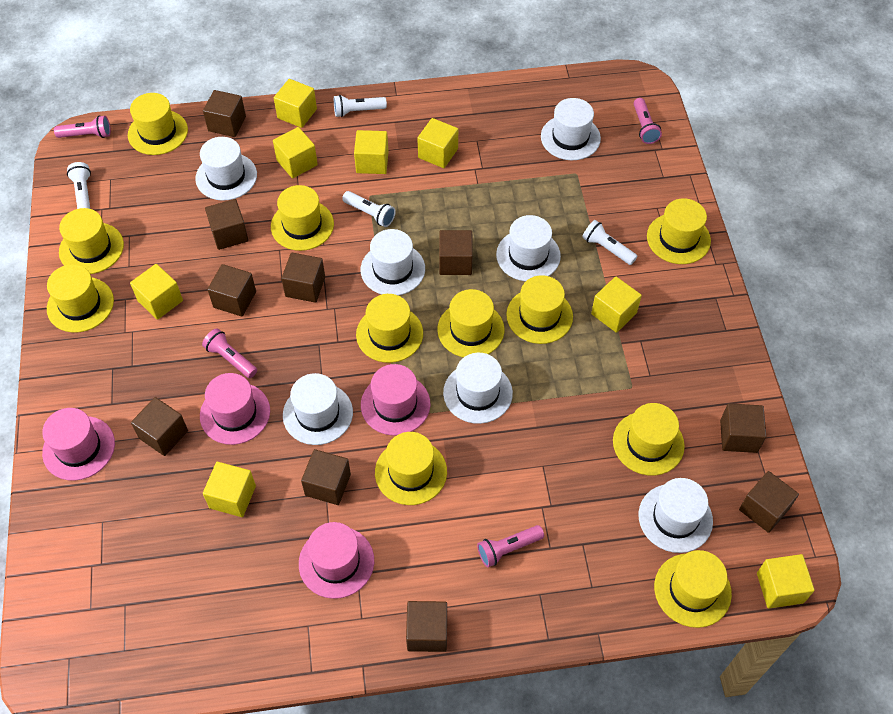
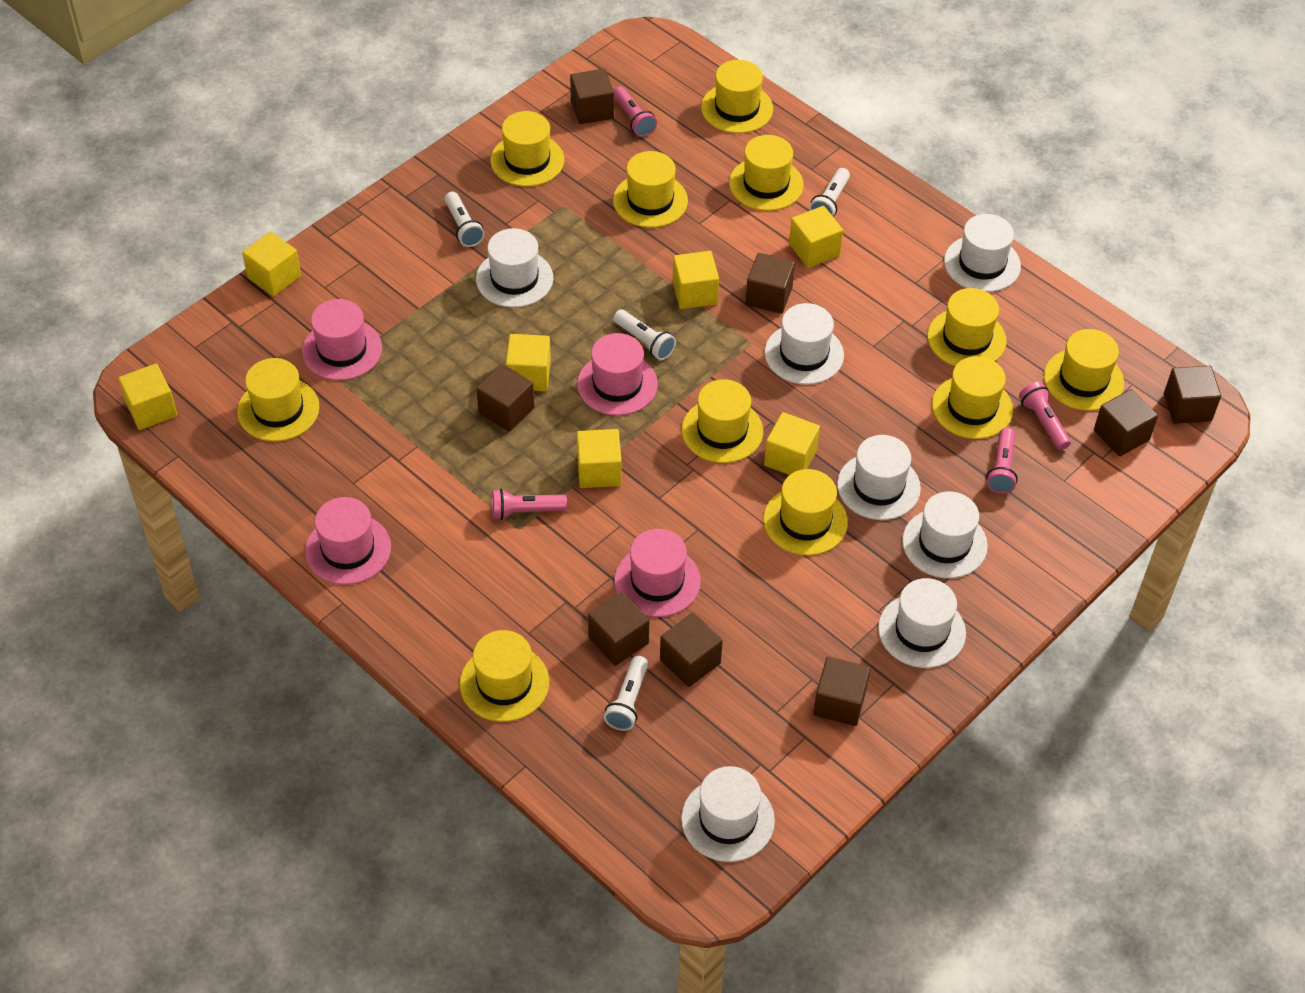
brown cube: 10 -> 8
yellow cube: 8 -> 7

